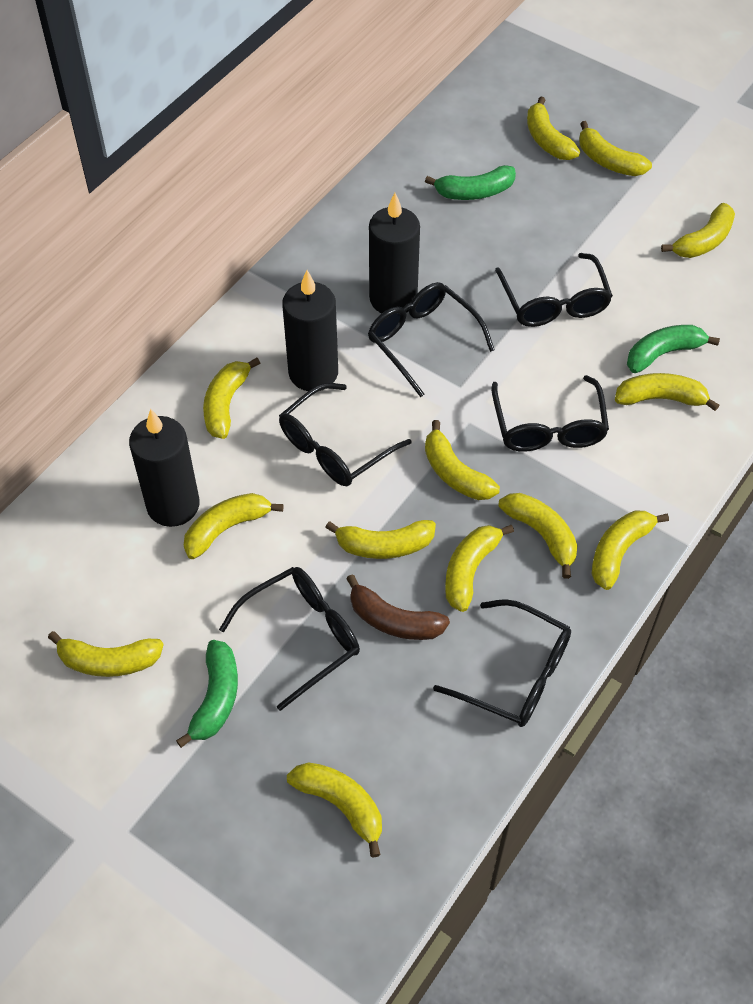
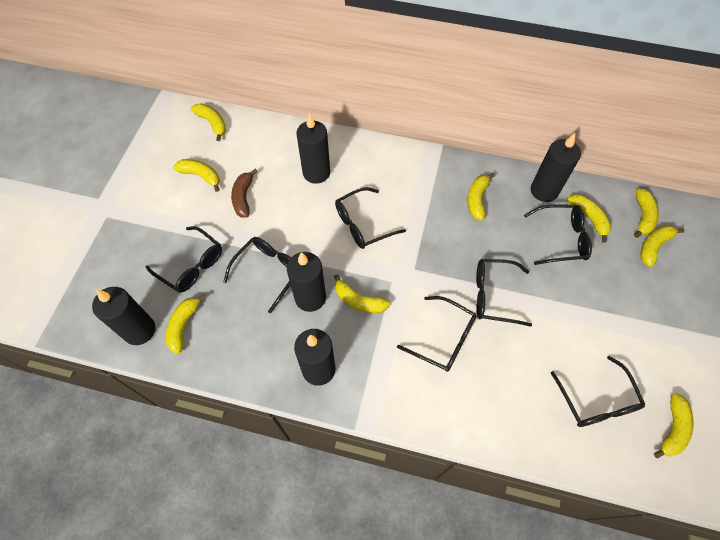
black candle: 3 -> 5
black glasses: 6 -> 7
green banana: 3 -> 0
yellow banana: 13 -> 9

